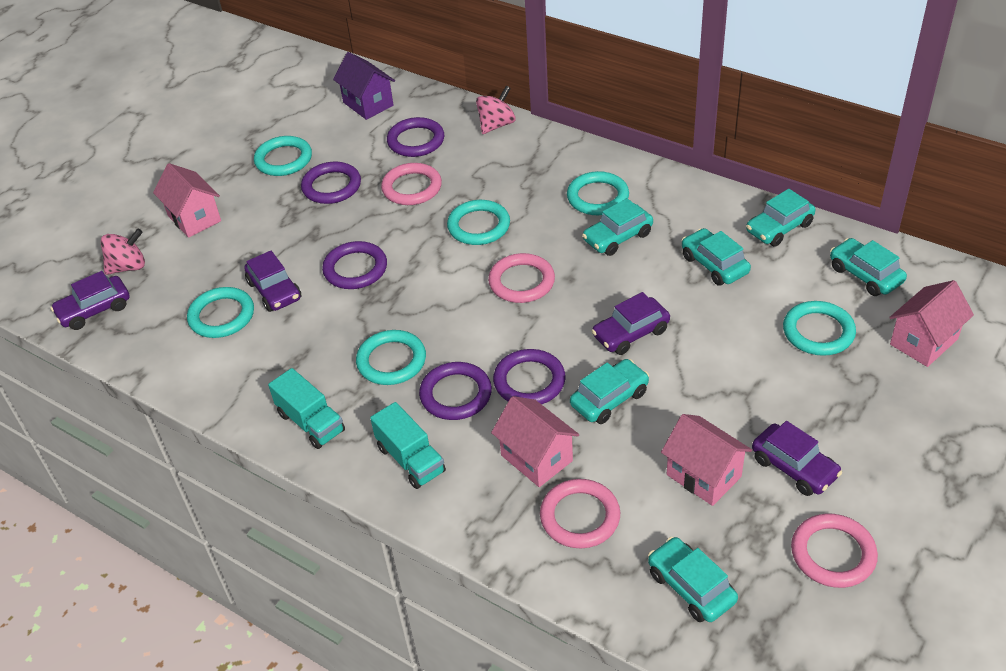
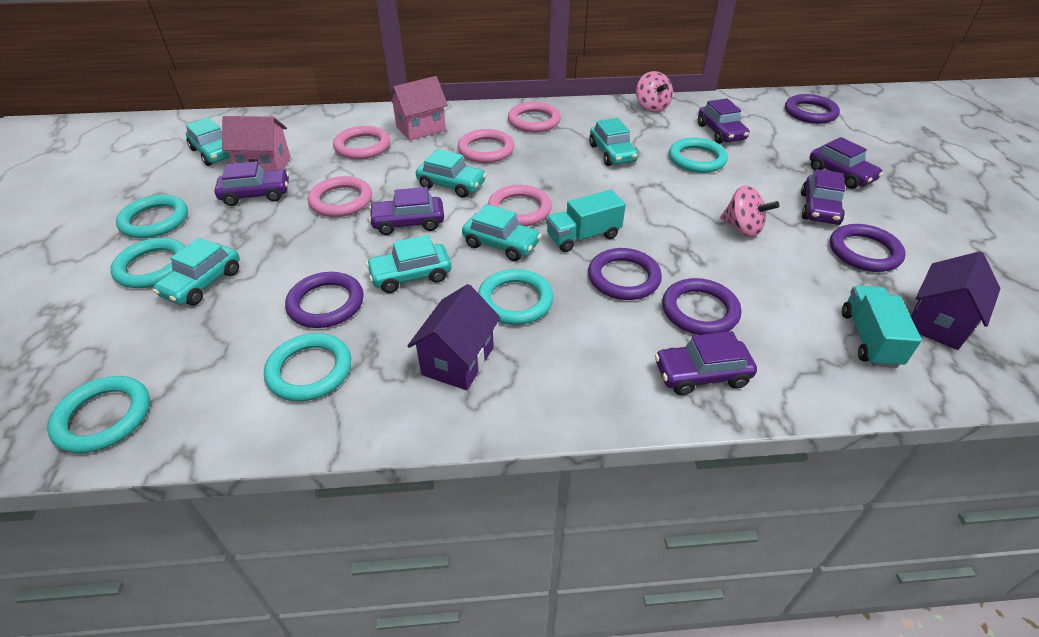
pink house: 4 -> 2
pink ring: 4 -> 5
purple car: 4 -> 6
purple house: 1 -> 2

